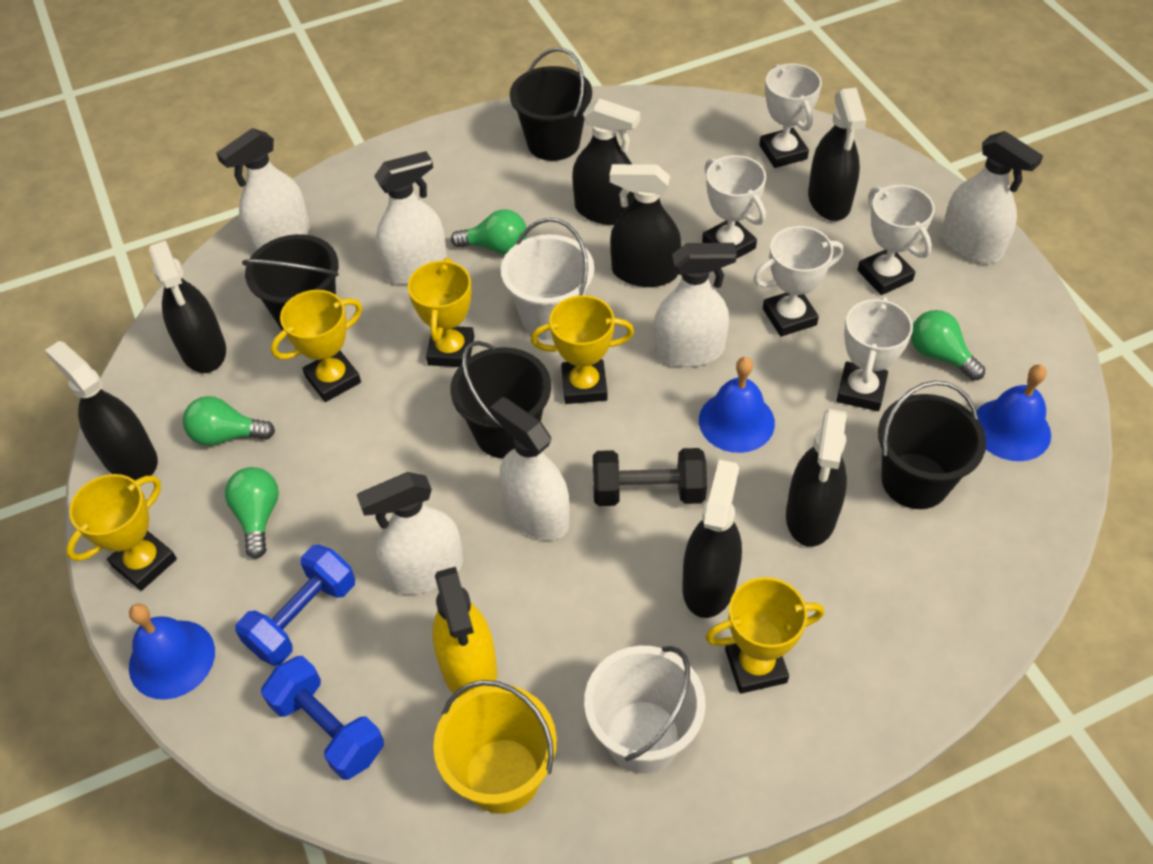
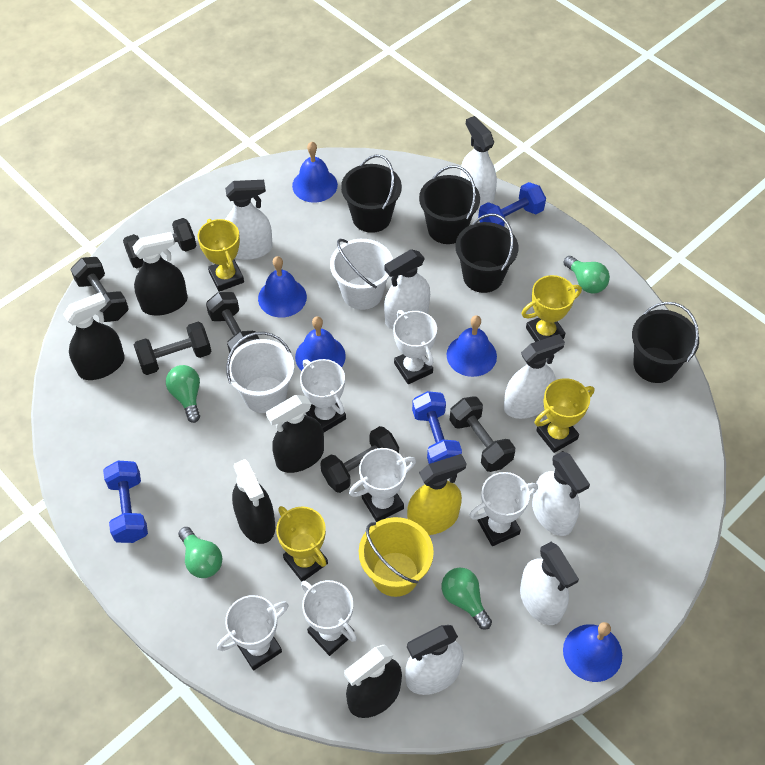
black dumbbell: 1 -> 6
black spray bottle: 7 -> 5
blue bell: 3 -> 5
blue dumbbell: 2 -> 3
white spray bottle: 6 -> 7
white trophy: 5 -> 6
yellow trophy: 5 -> 4

